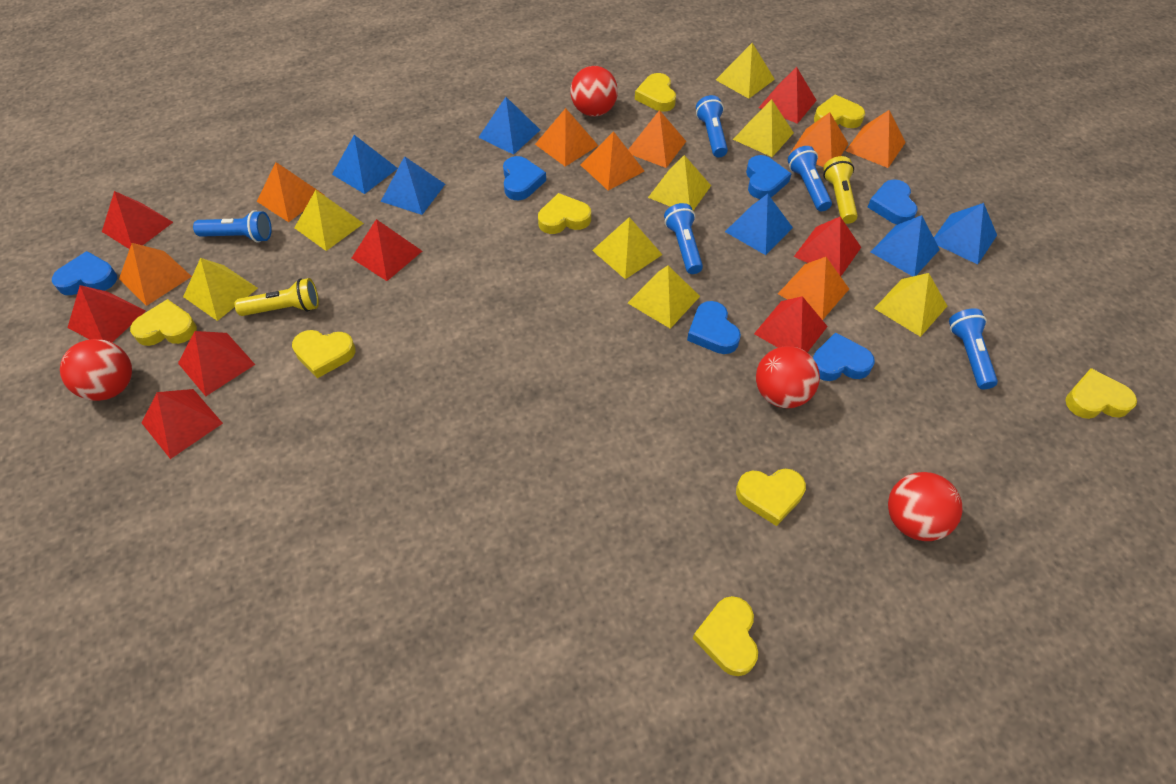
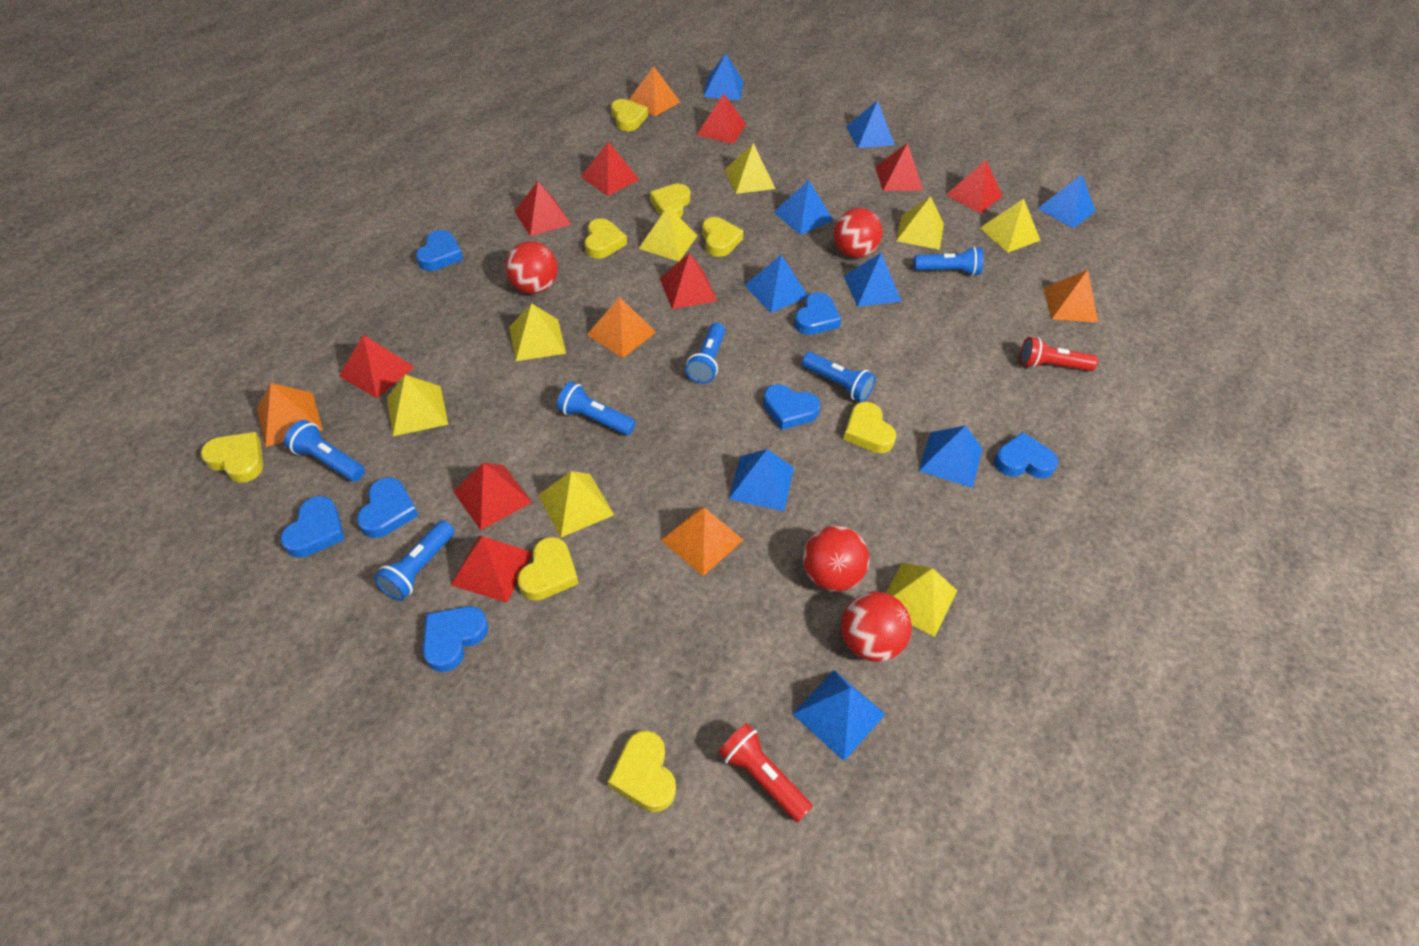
blue flashlight: 5 -> 6
blue heart: 6 -> 7
blue pyramid: 6 -> 9
orange pyramid: 8 -> 5
red flashlight: 0 -> 2
red pyramid: 8 -> 9
yellow flashlight: 2 -> 0

